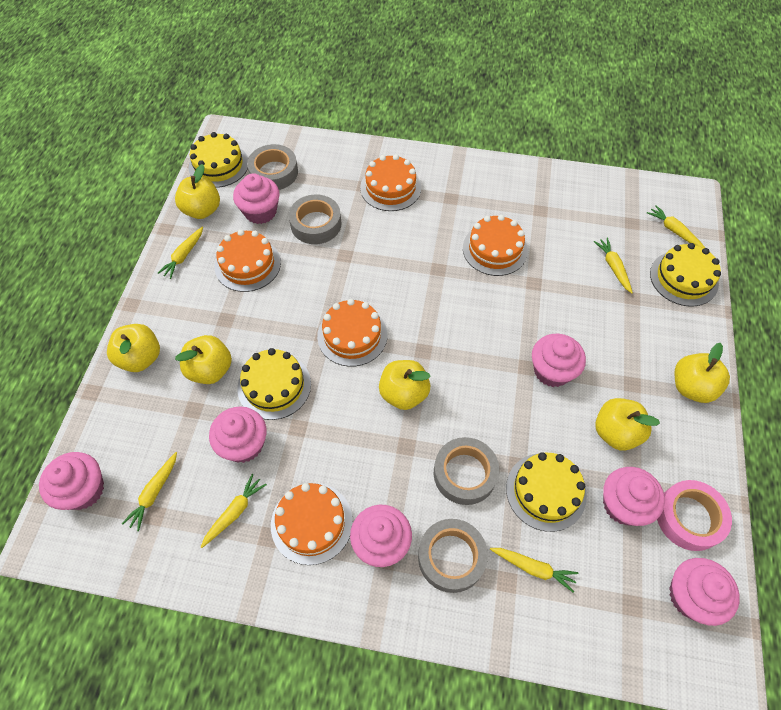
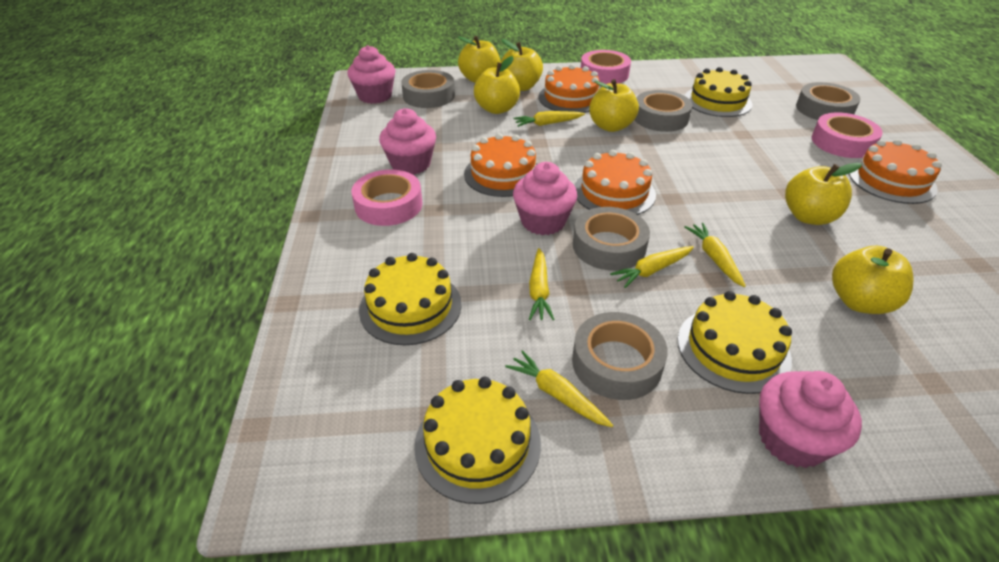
grey tape: 4 -> 5
orange cake: 5 -> 4
pink cupcake: 7 -> 4
pink tape: 1 -> 3
yellow carrot: 6 -> 5

